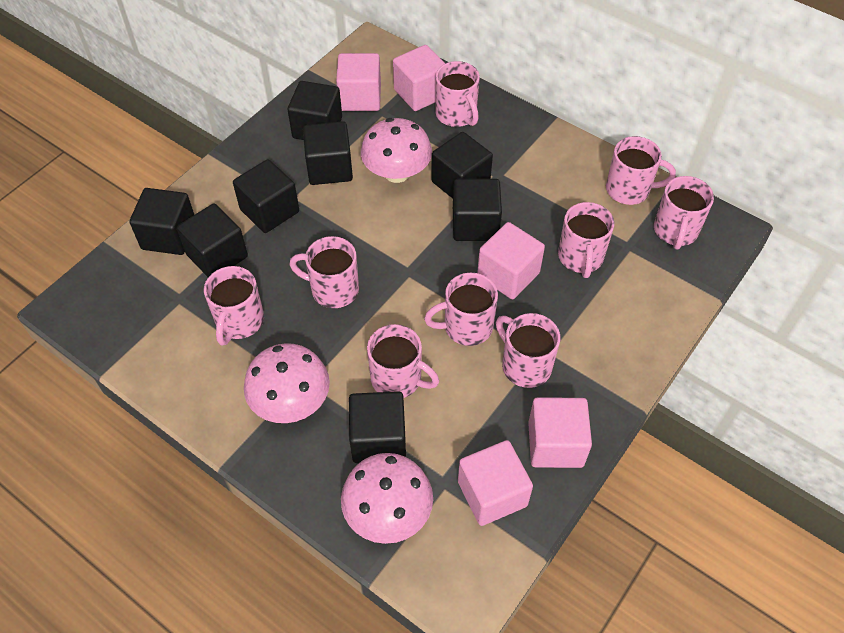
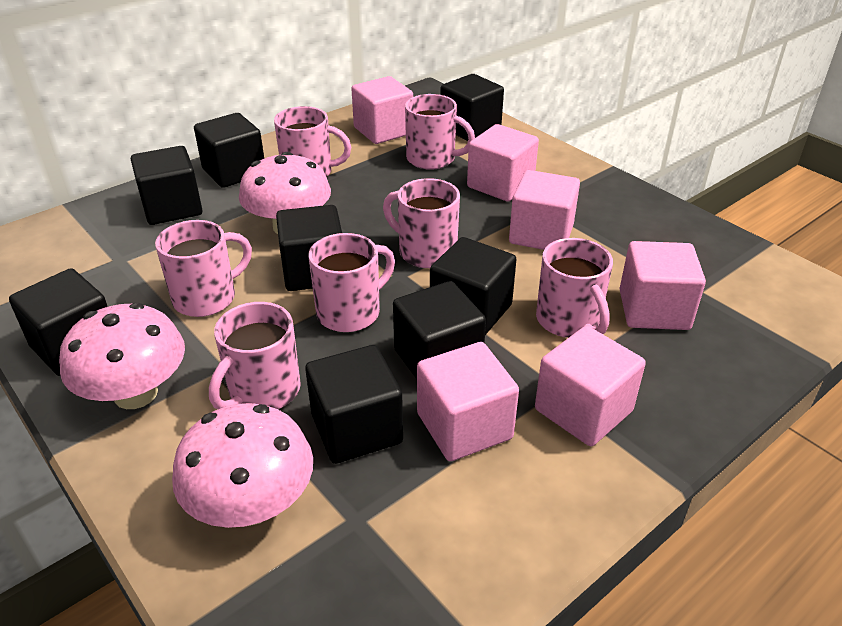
pink cube: 5 -> 6
pink mug: 9 -> 7

